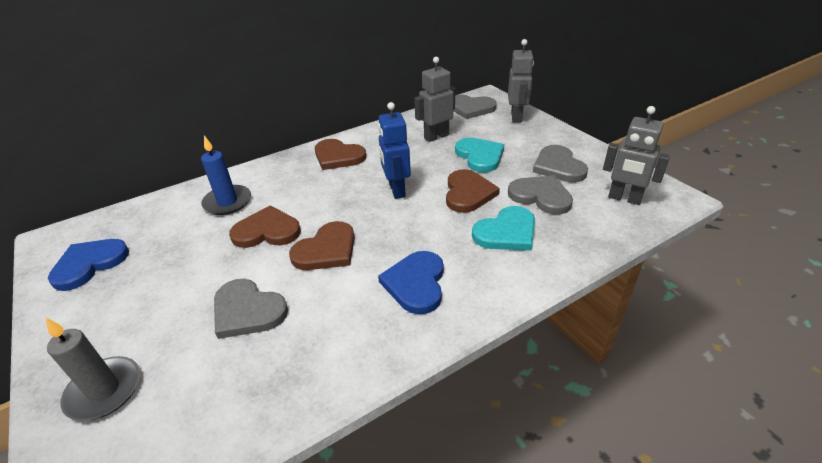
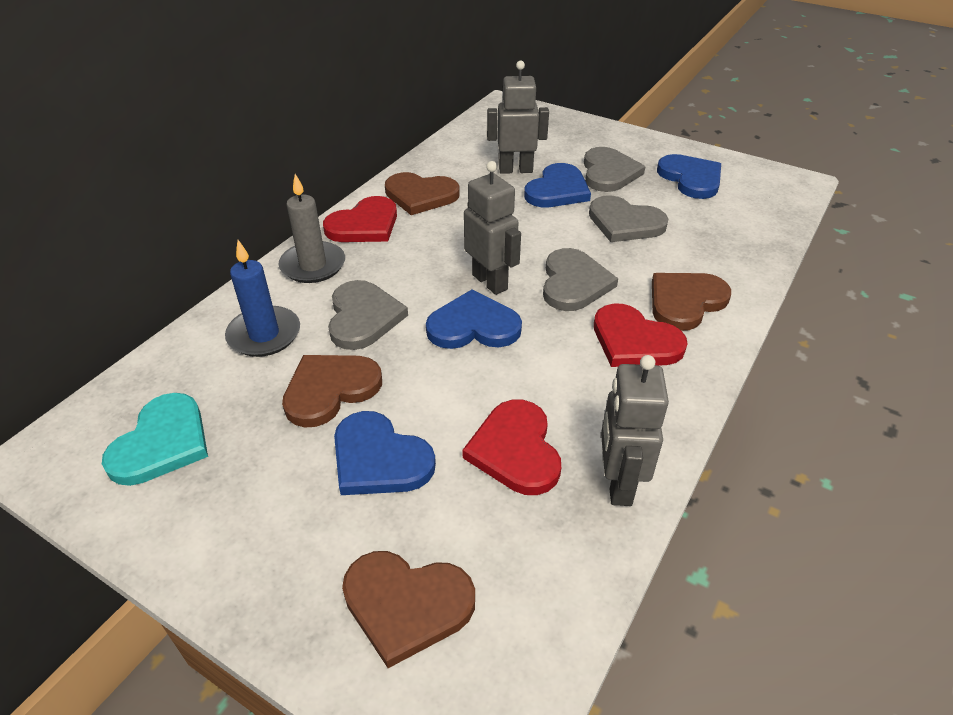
blue heart: 2 -> 4
blue robot: 1 -> 0
red heart: 0 -> 3
turquoise heart: 2 -> 1

